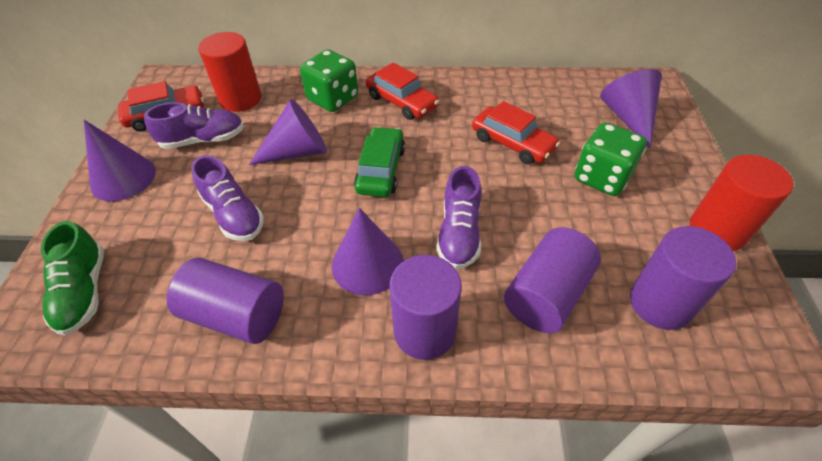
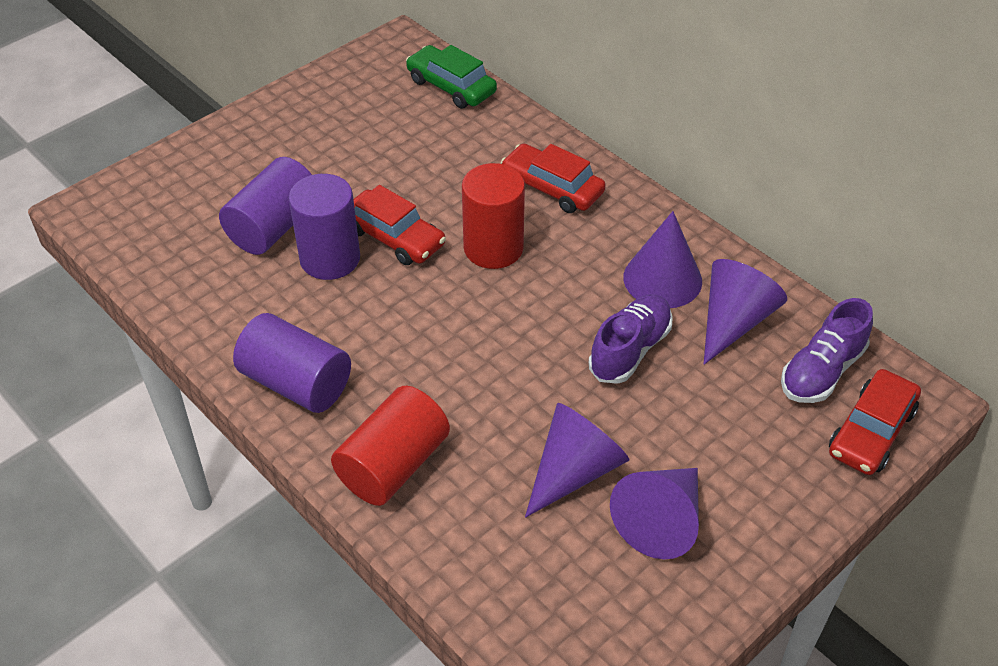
green dice: 2 -> 0
green shoe: 1 -> 0
purple cylinder: 4 -> 3
purple shoe: 3 -> 2

